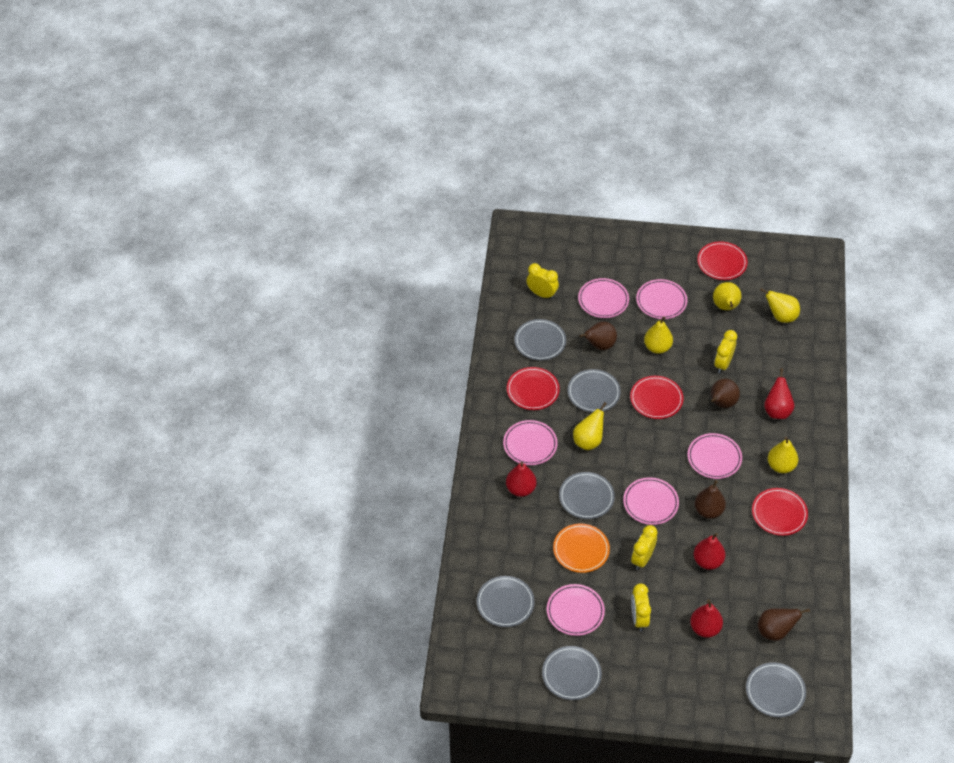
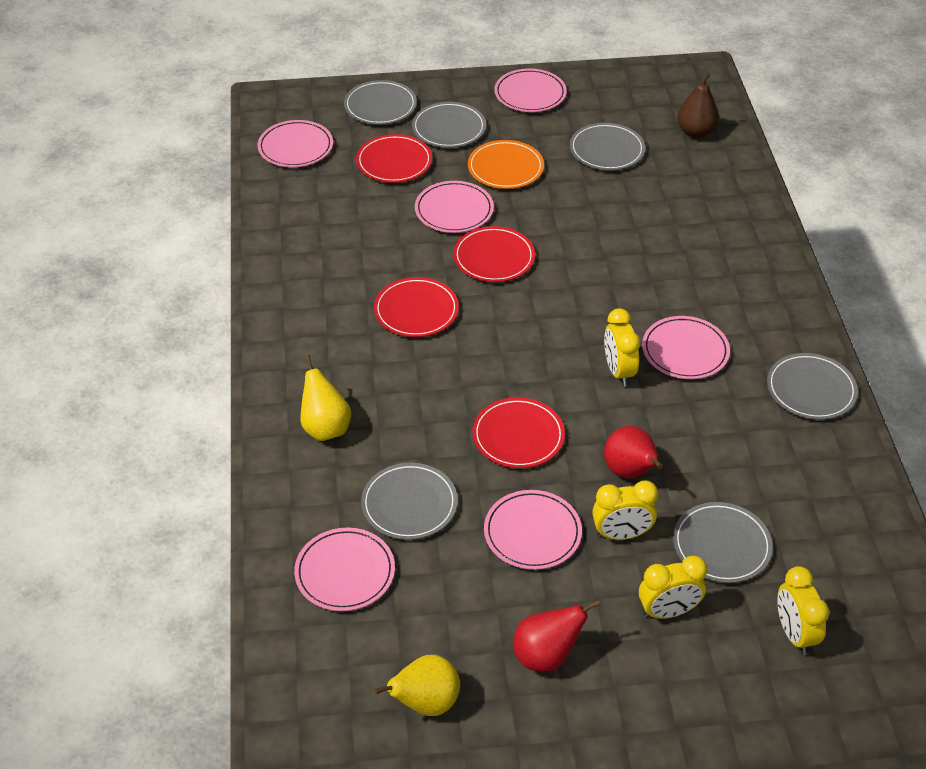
brown pear: 4 -> 1
red pear: 4 -> 2
yellow pear: 5 -> 2

